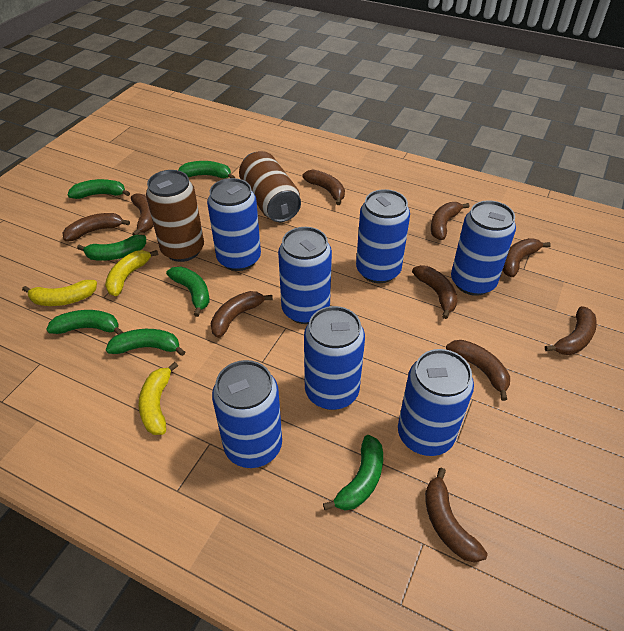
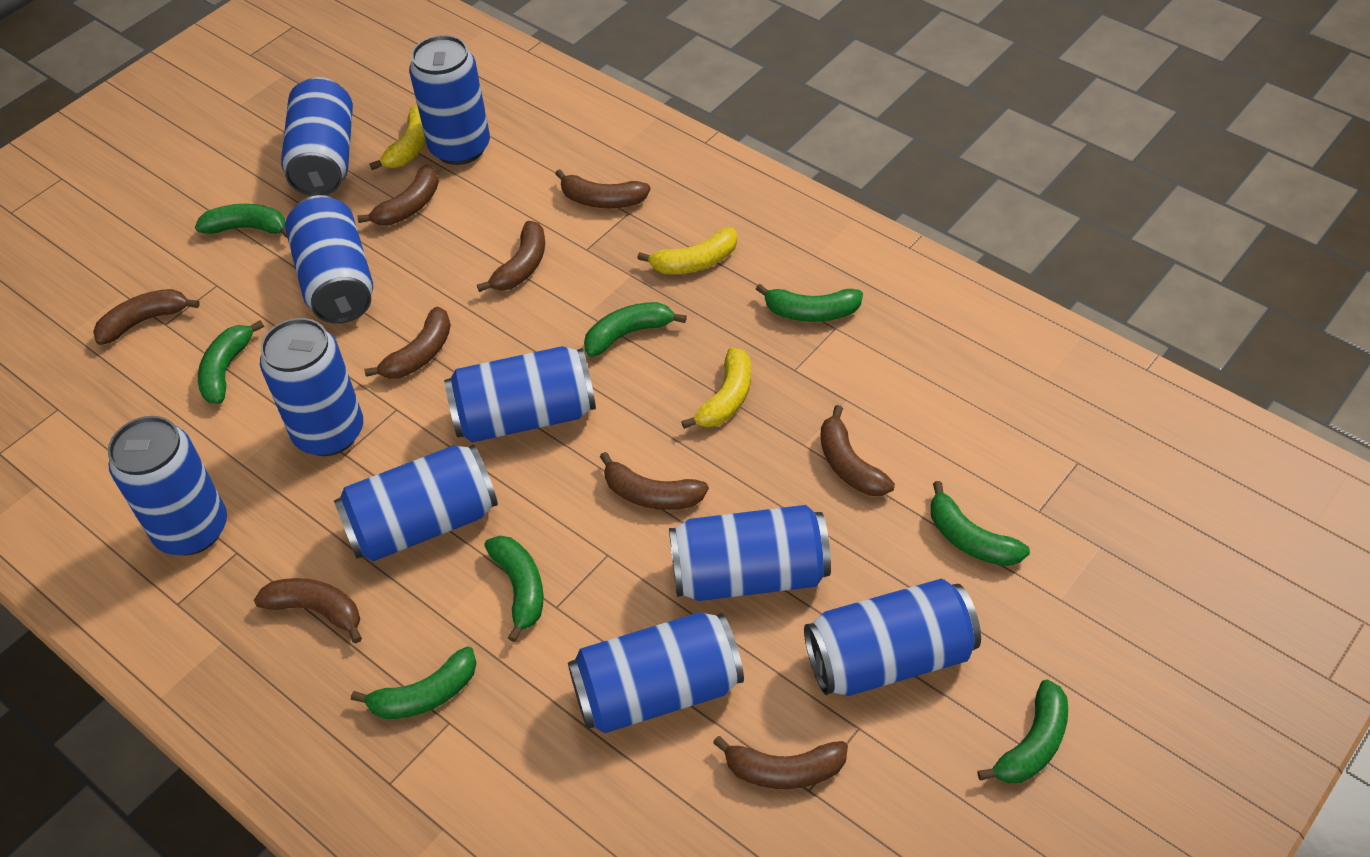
blue can: 7 -> 10
brown banana: 10 -> 9
brown can: 2 -> 0
green banana: 7 -> 8

